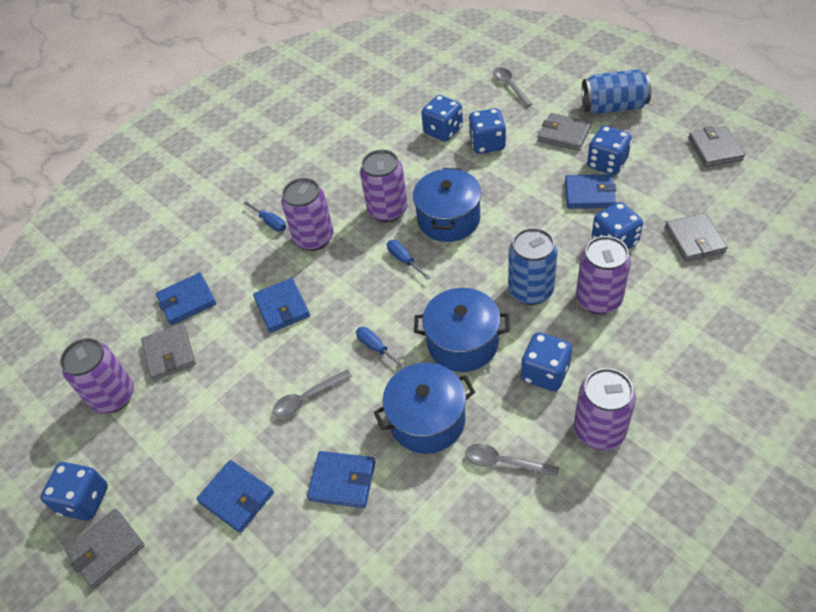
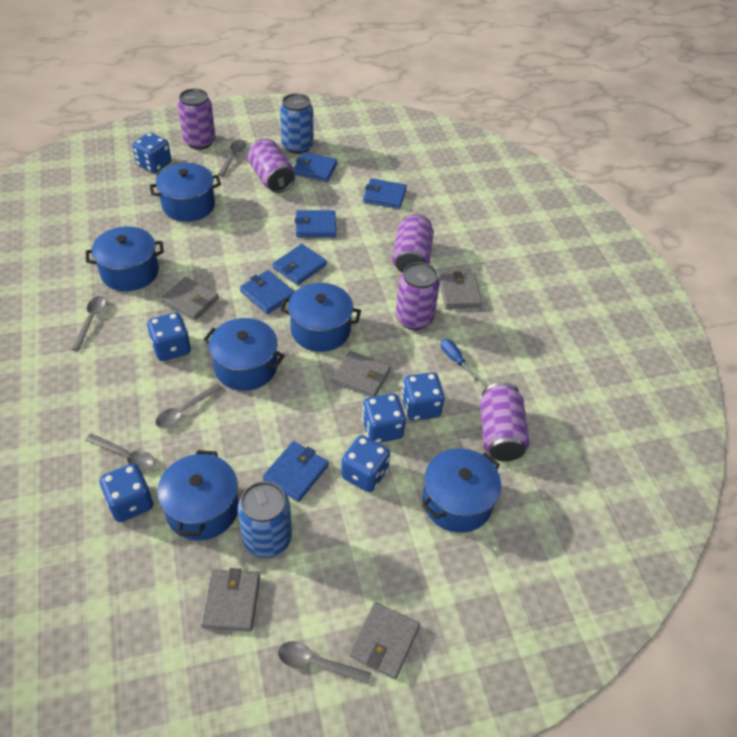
blue pot: 3 -> 6
blue screwdriver: 3 -> 1
blue wallet: 5 -> 6
grey spoon: 3 -> 5

